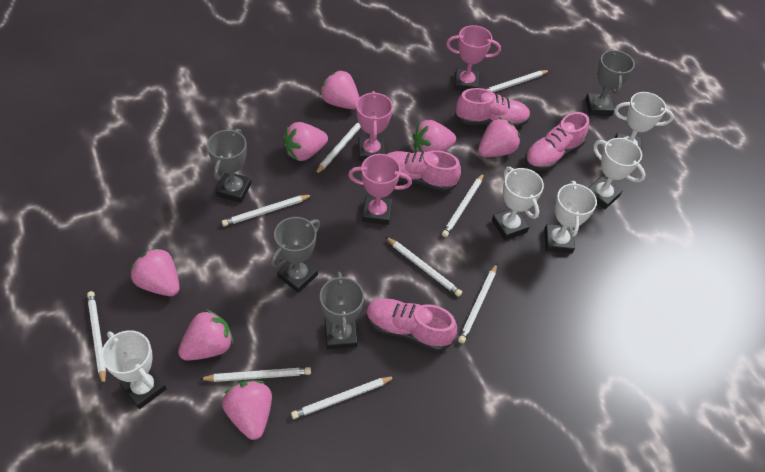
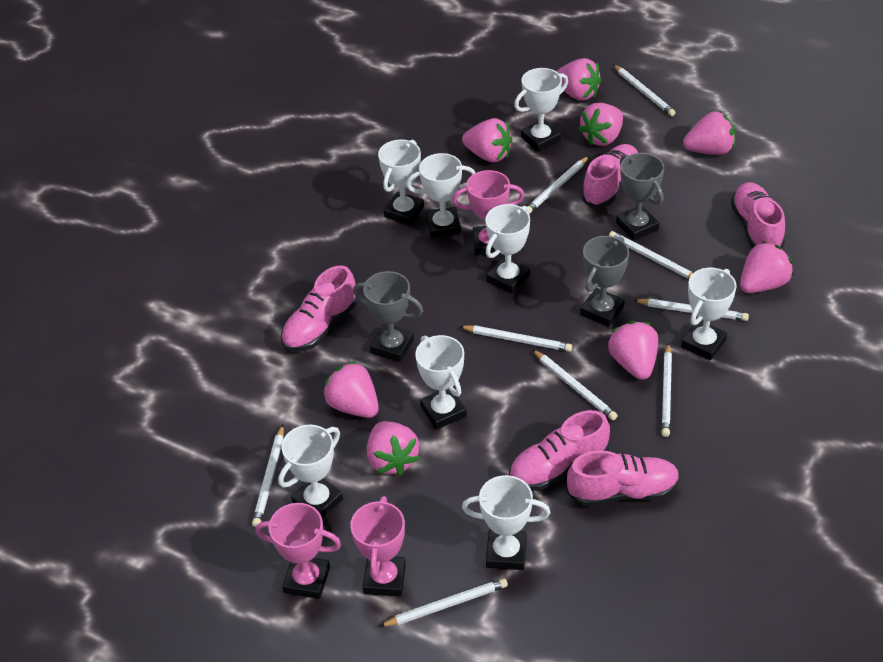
grey trophy: 4 -> 3
pink shoe: 4 -> 5
pink strawberry: 7 -> 8
white trophy: 5 -> 8

